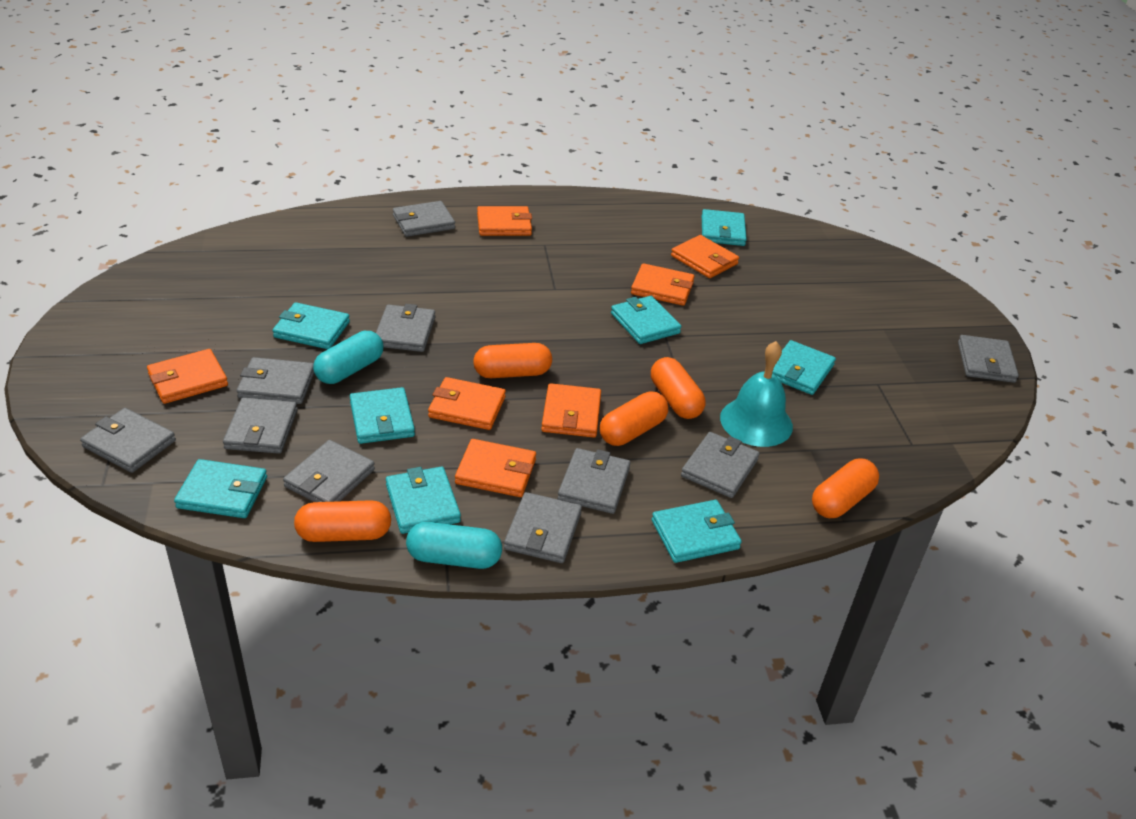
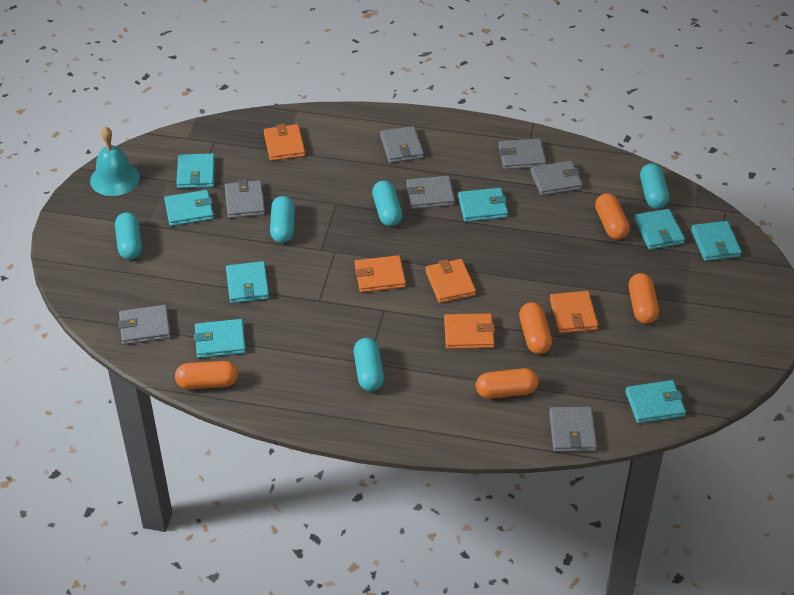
grey wallet: 10 -> 7
orange wallet: 7 -> 5
turquoise capsule: 2 -> 5

